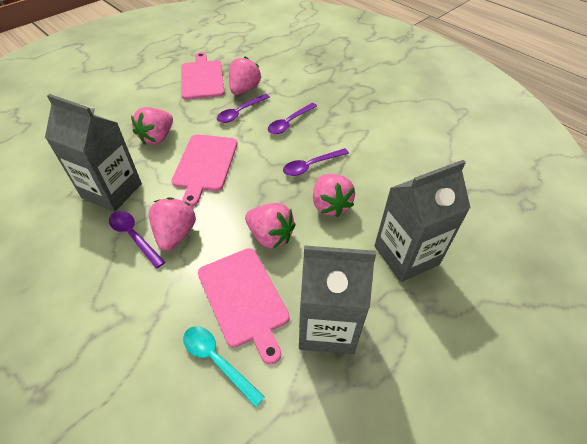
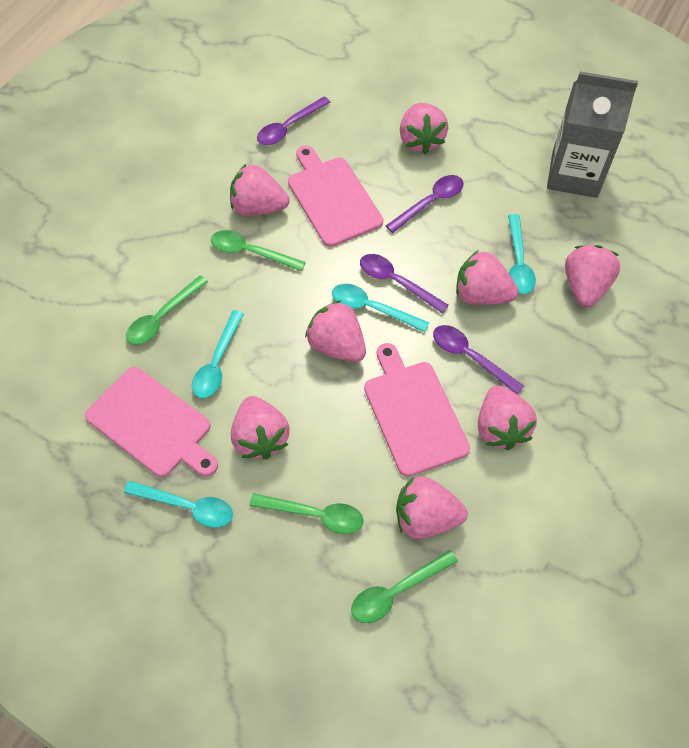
green spoon: 0 -> 4
grey carton: 3 -> 1
pink strawberry: 5 -> 8
turquoise spoon: 1 -> 4

